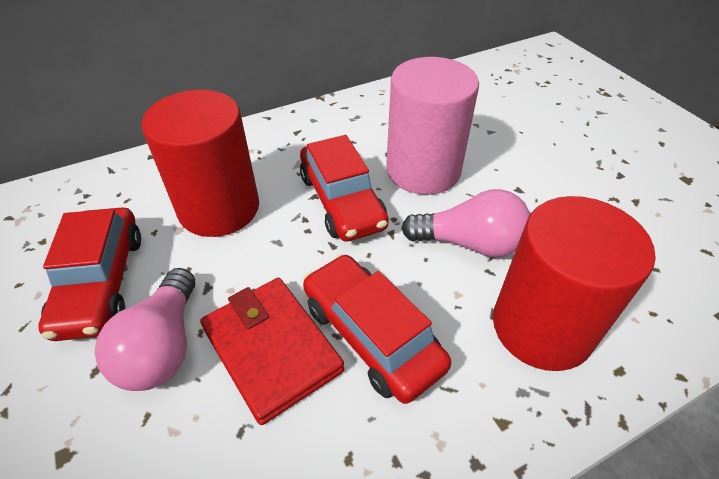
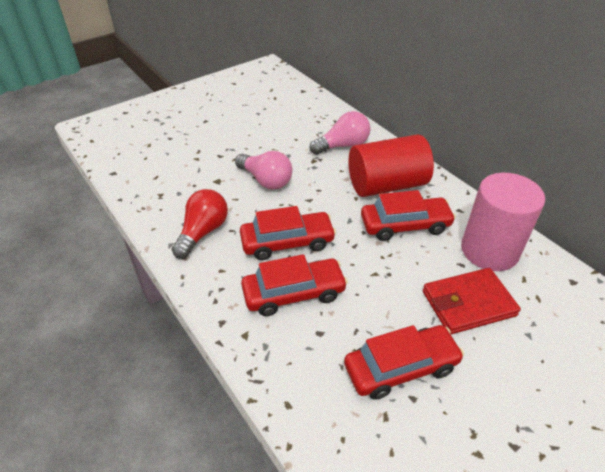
red car: 3 -> 4
red cylinder: 2 -> 1
red light bulb: 0 -> 1

